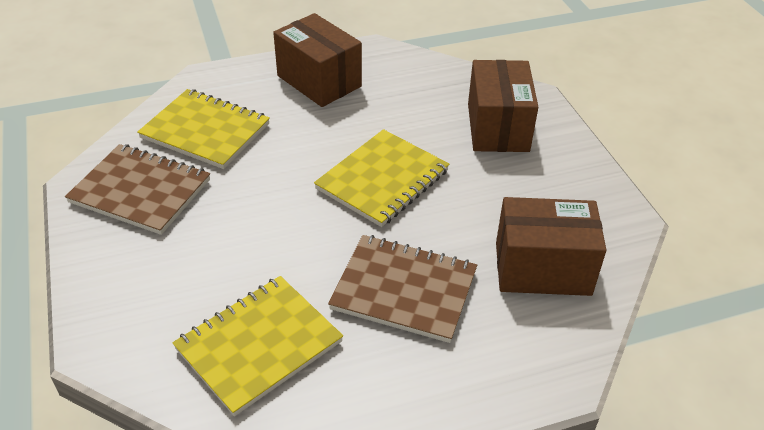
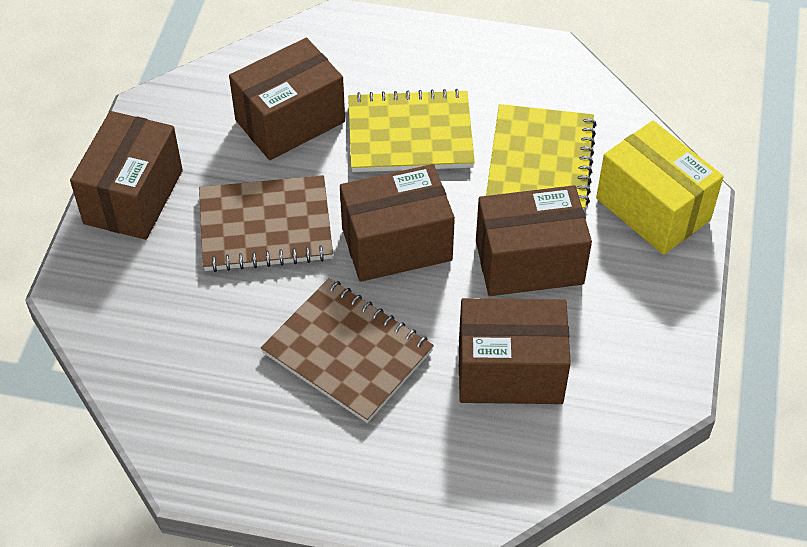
brown box: 3 -> 5
yellow box: 0 -> 1
yellow notebook: 3 -> 2

